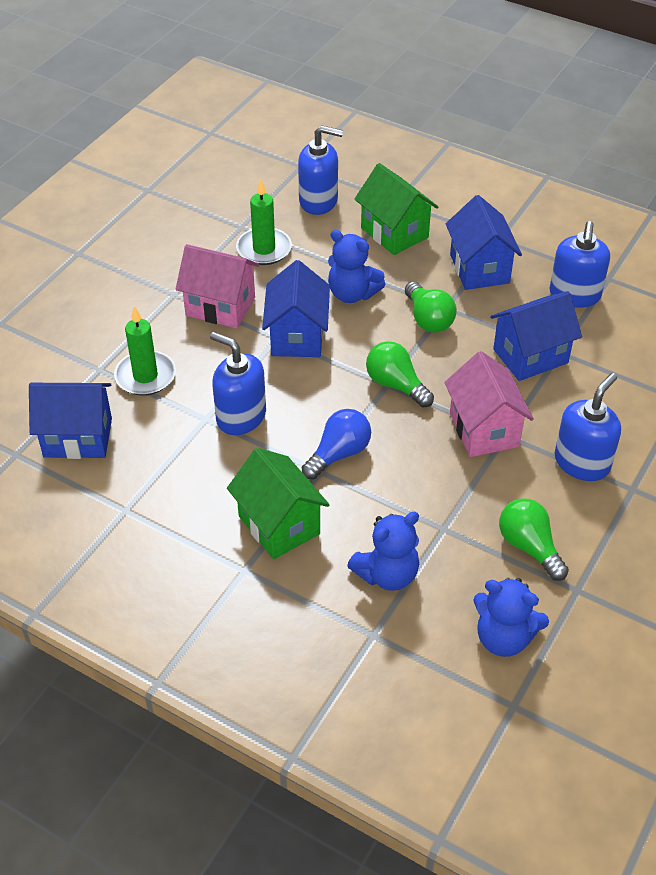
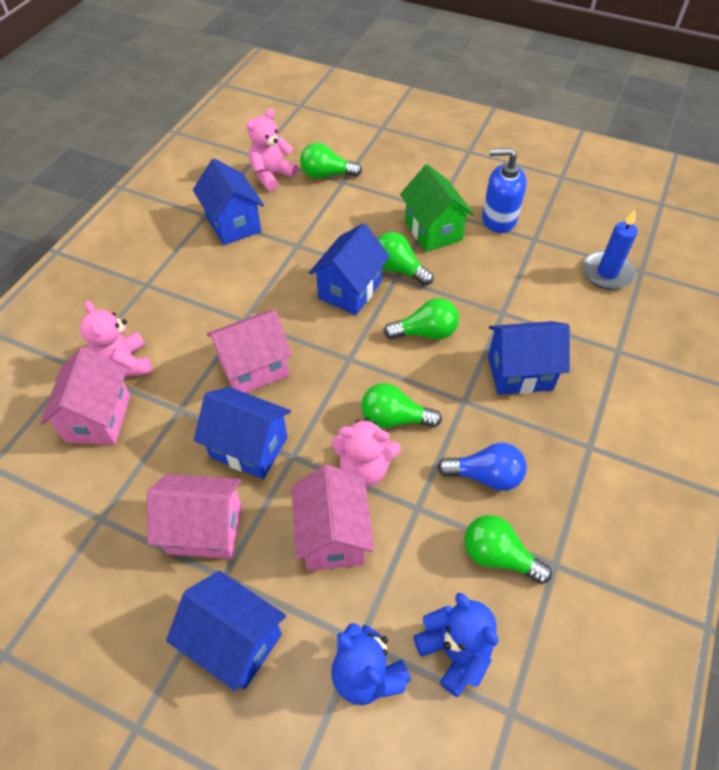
blue candle: 0 -> 1
blue house: 4 -> 5
blue soap dispenser: 4 -> 1
blue teddy bear: 3 -> 2
green candle: 2 -> 0
green house: 2 -> 1
green light bulb: 3 -> 5
pink house: 2 -> 4
pink teddy bear: 0 -> 3

